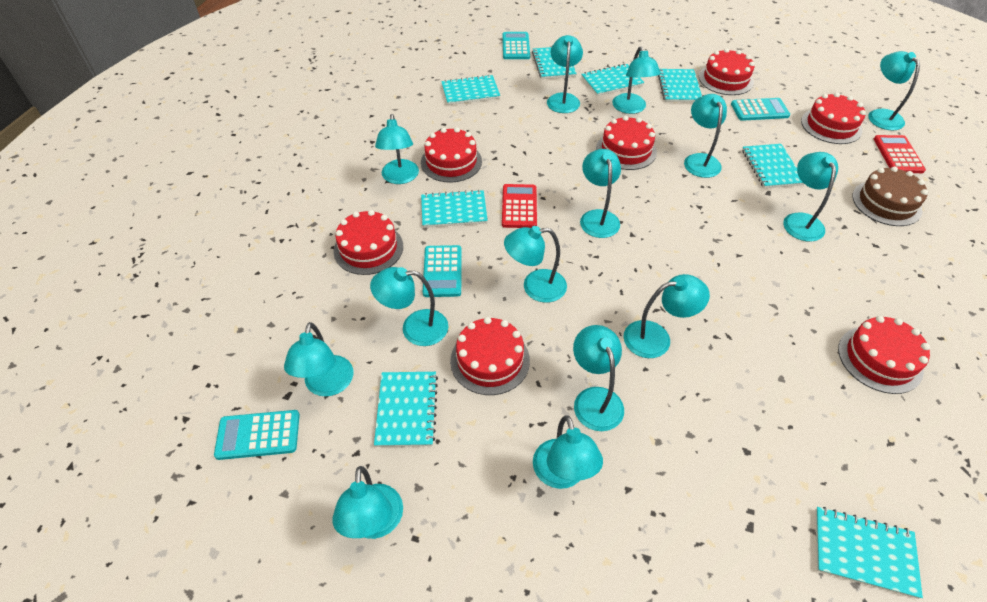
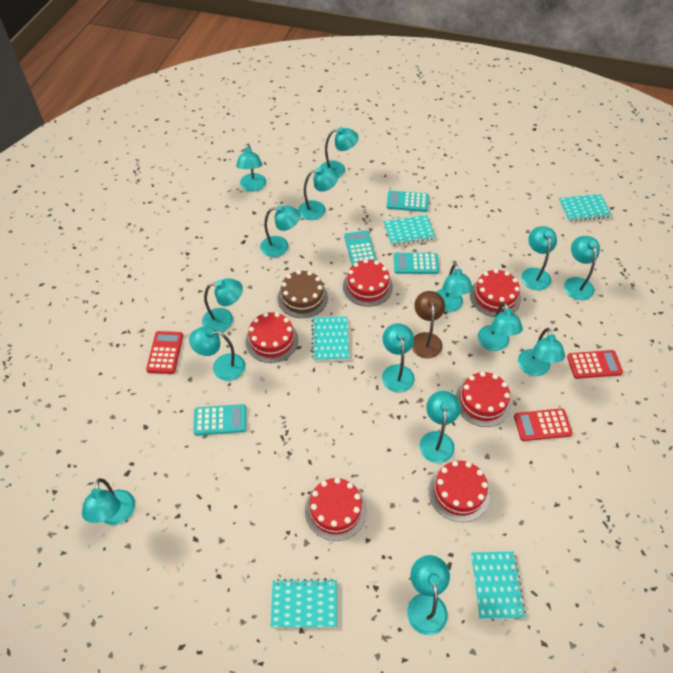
brown lamp: 0 -> 1
red cake: 7 -> 6
red calculator: 2 -> 3
turquoise lamp: 14 -> 15
turquoise notebook: 8 -> 5

